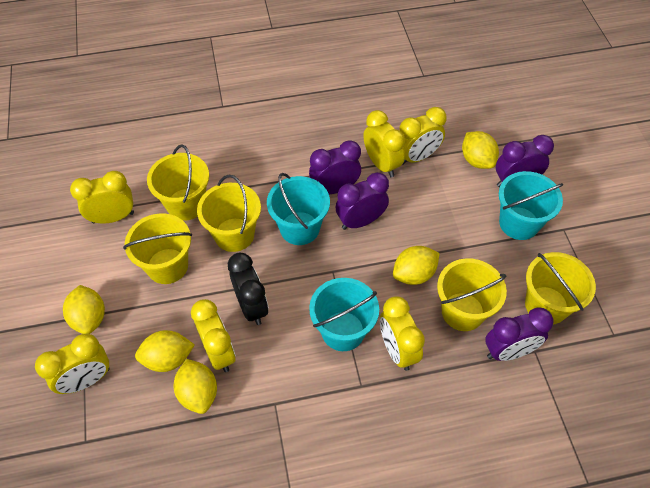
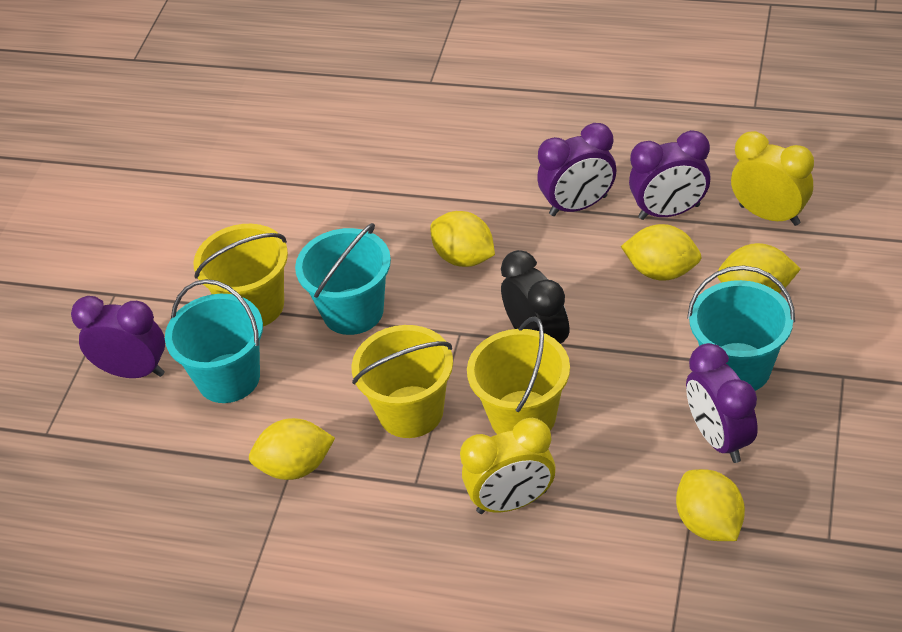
yellow bucket: 5 -> 3
yellow clock: 6 -> 2

